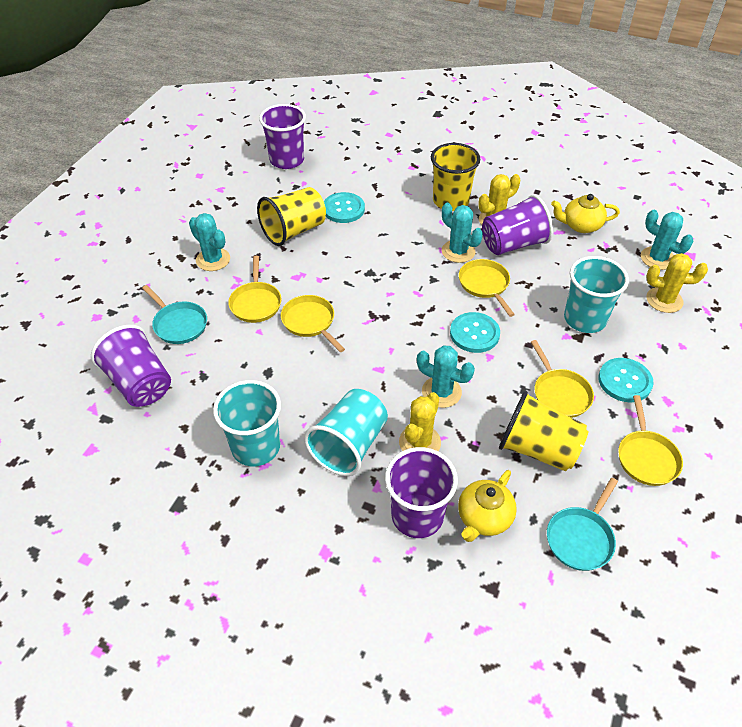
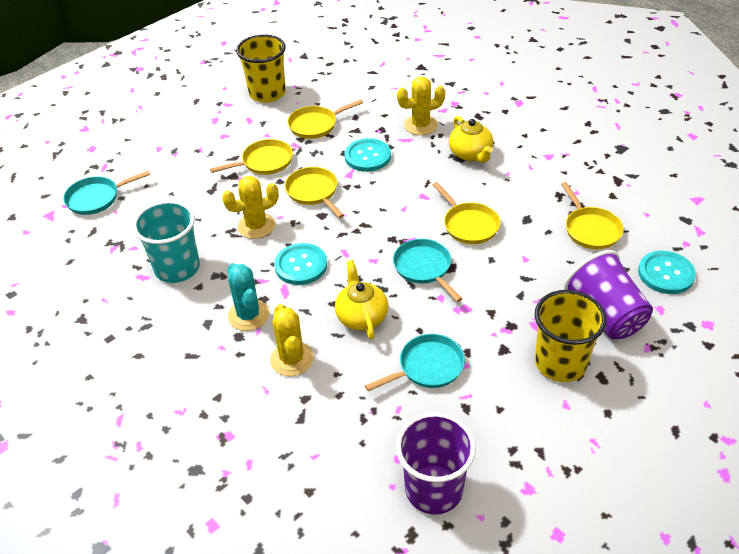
purple cup: 4 -> 2
turquoise cactus: 4 -> 1
turquoise cup: 3 -> 1
turquoise pan: 2 -> 3
yellow cup: 3 -> 2

